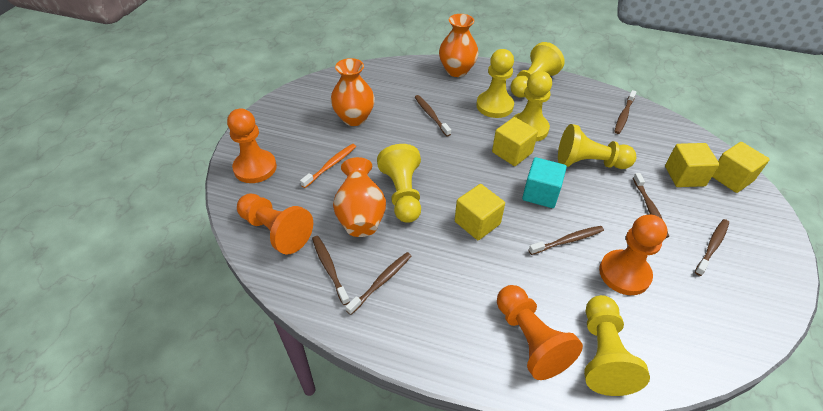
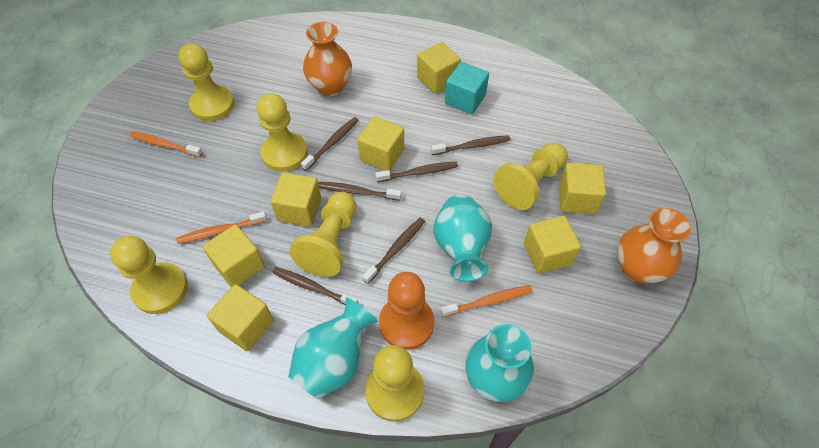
brown toothbrush: 7 -> 6
orange pawn: 4 -> 1
orange toothbrush: 1 -> 3
orange vase: 3 -> 2
turquoise vase: 0 -> 3
yellow cube: 4 -> 7

